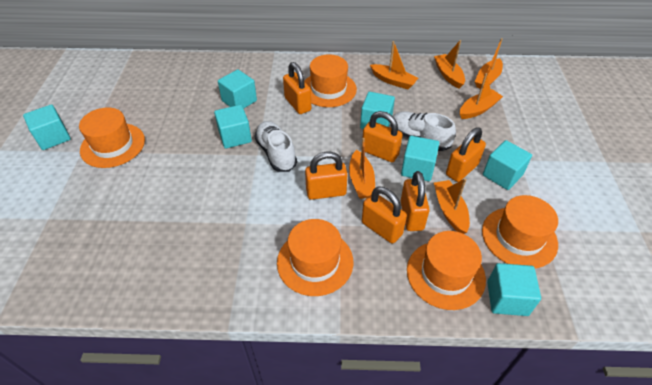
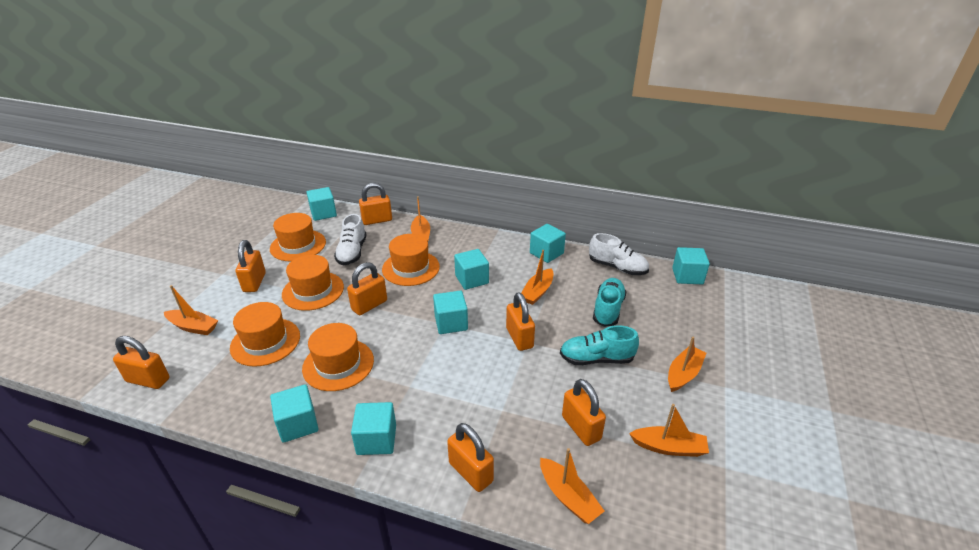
orange padlock: 6 -> 7
turquoise shoe: 0 -> 2

